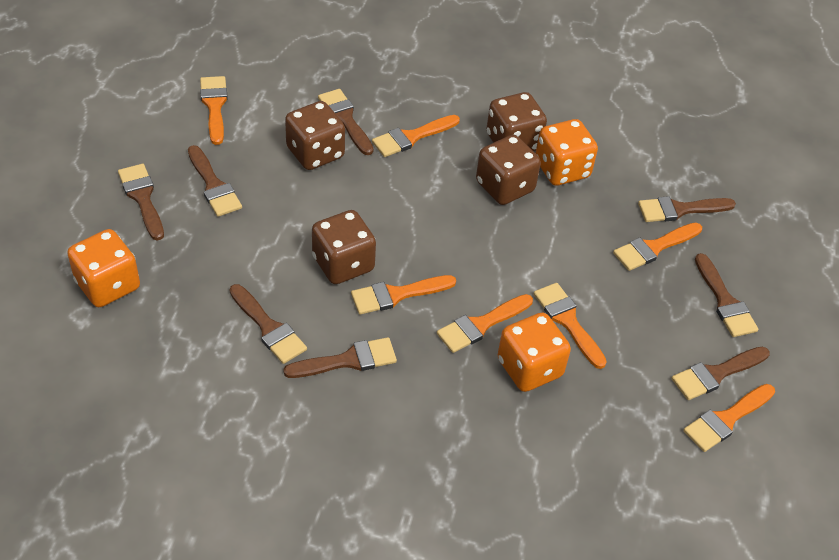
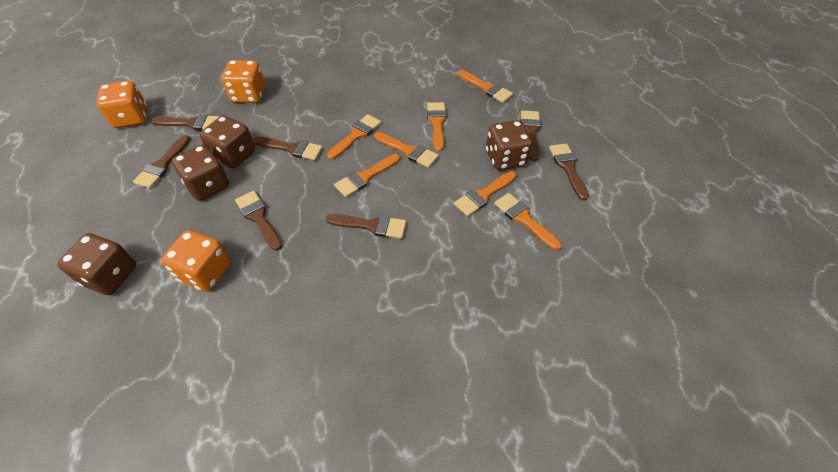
brown brush: 8 -> 7

